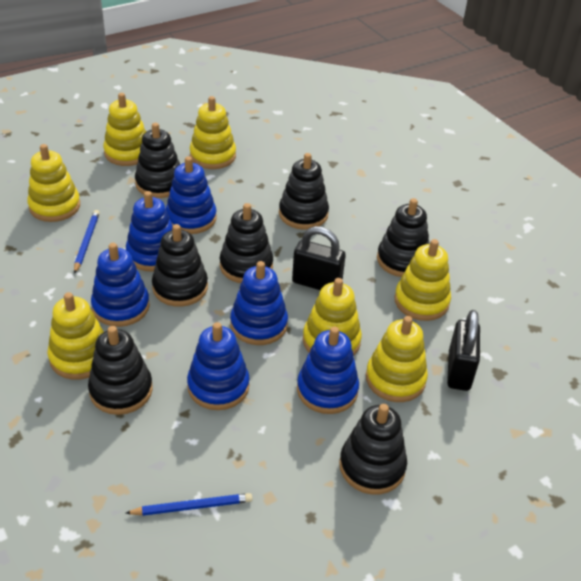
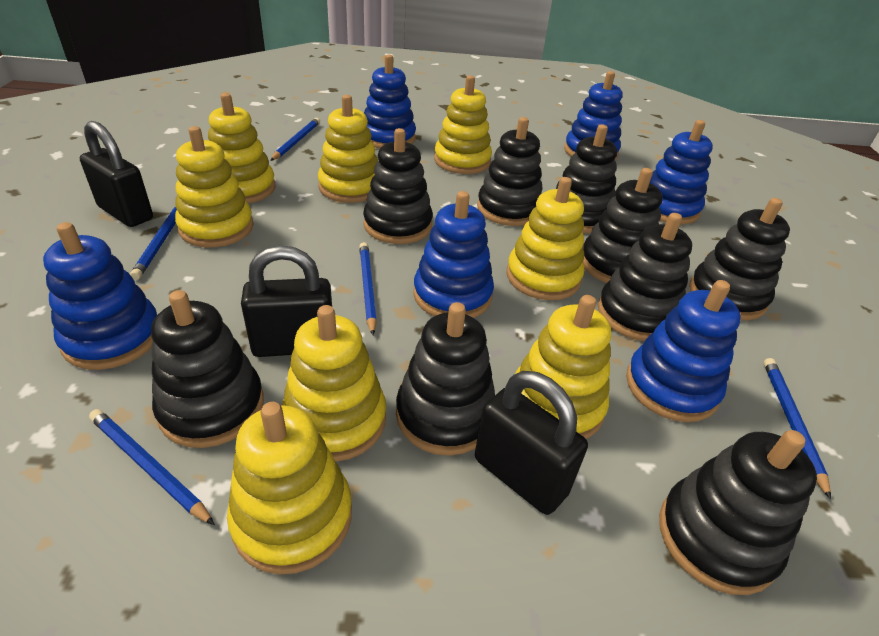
black padlock: 2 -> 3
black stacking toy: 7 -> 9
blue pencil: 2 -> 5
yellow stacking toy: 7 -> 8

